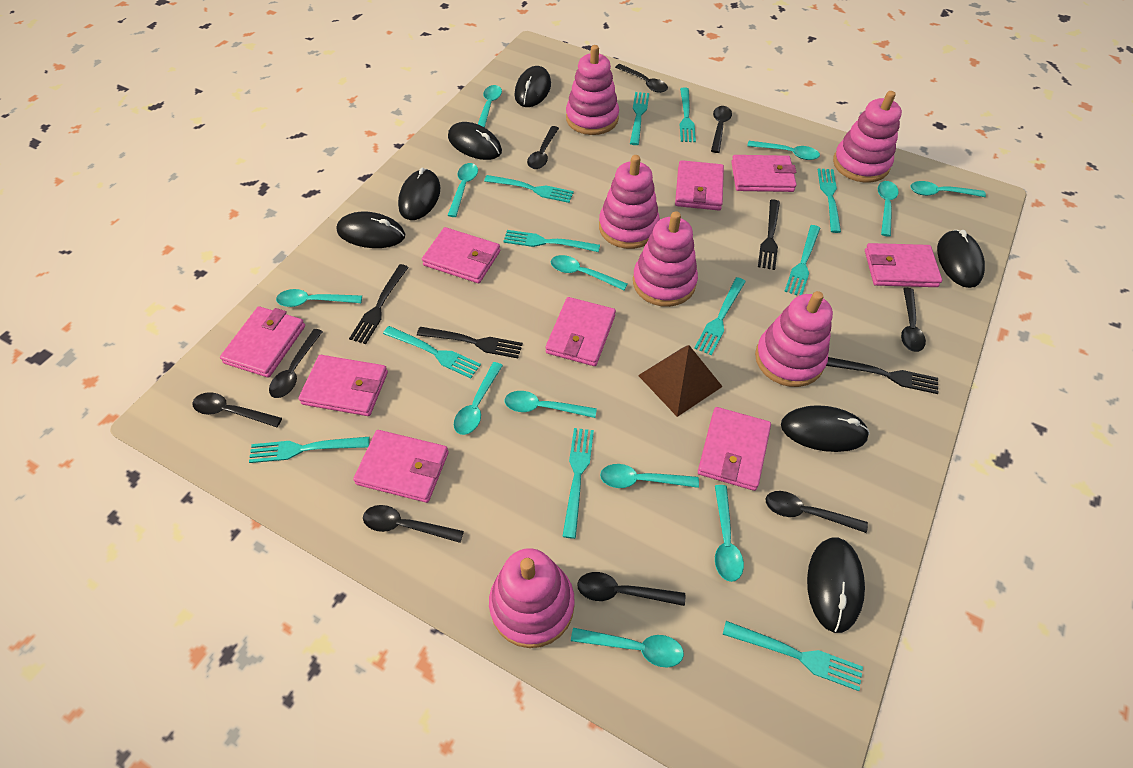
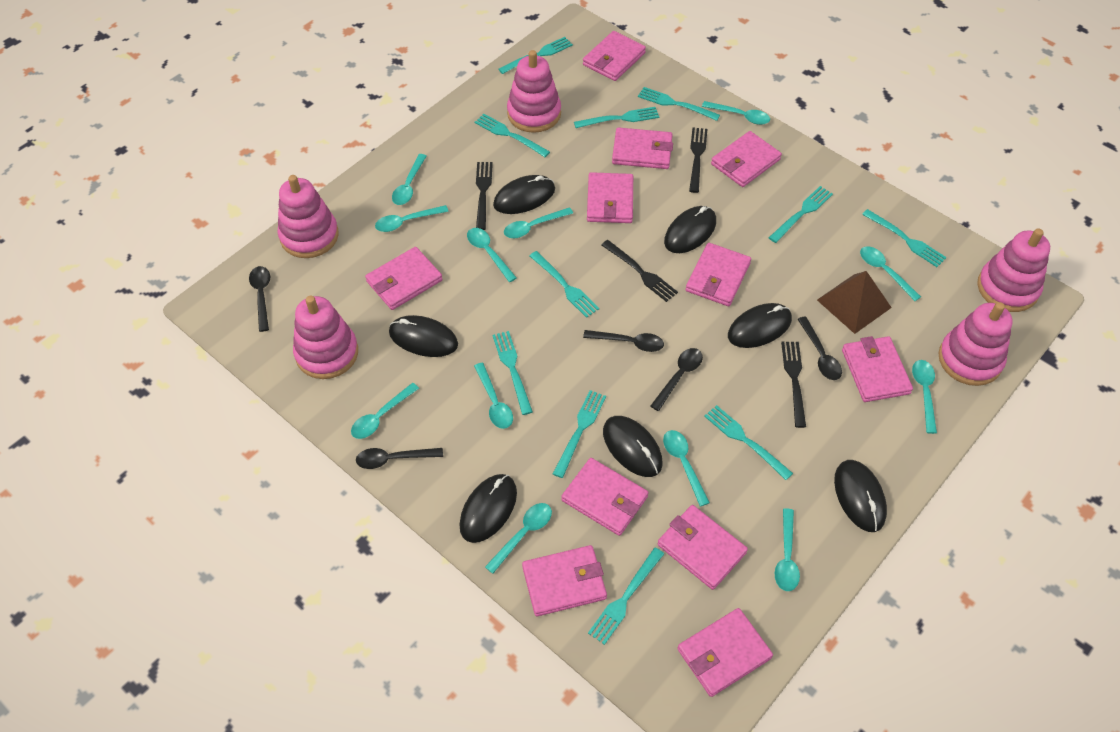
black spoon: 9 -> 5
pink stacking toy: 6 -> 5
pink wallet: 9 -> 11

